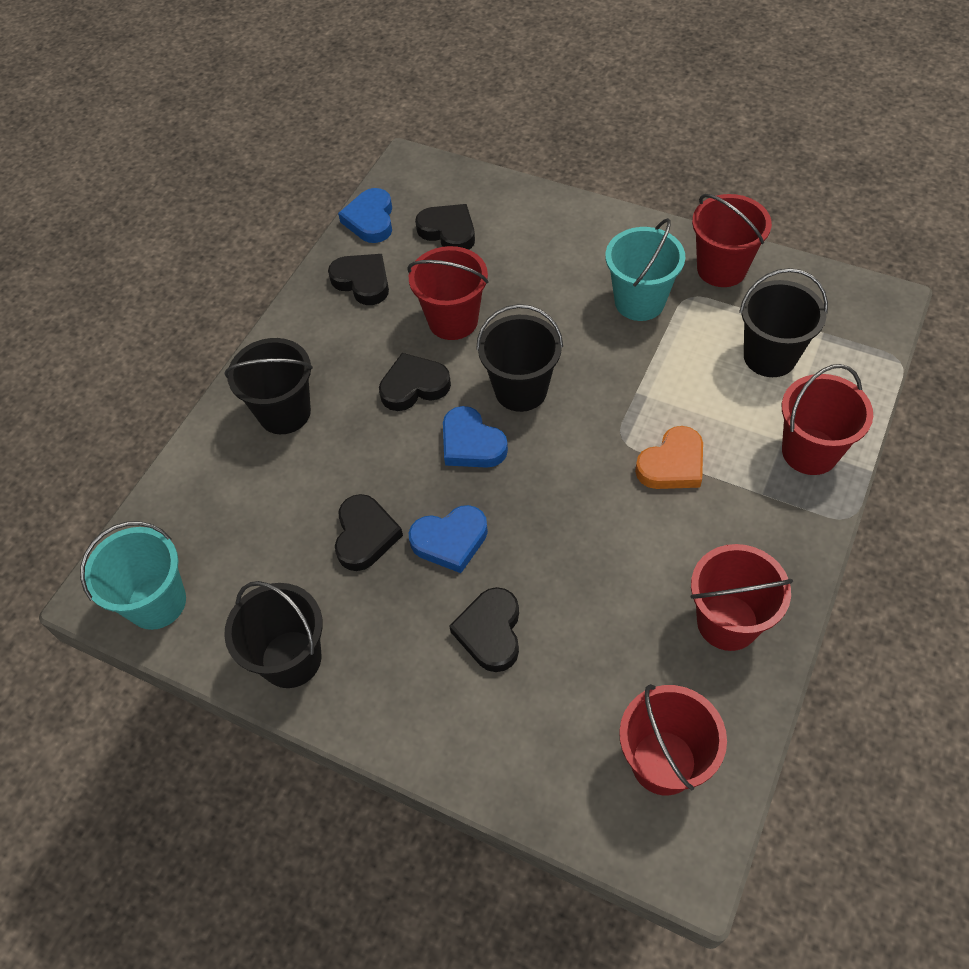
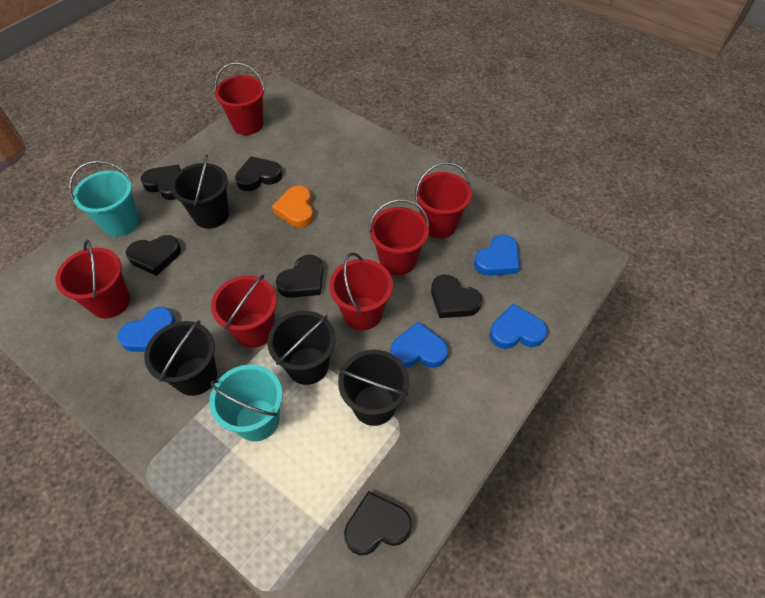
black heart: 5 -> 6
blue heart: 3 -> 4
red bucket: 5 -> 6

